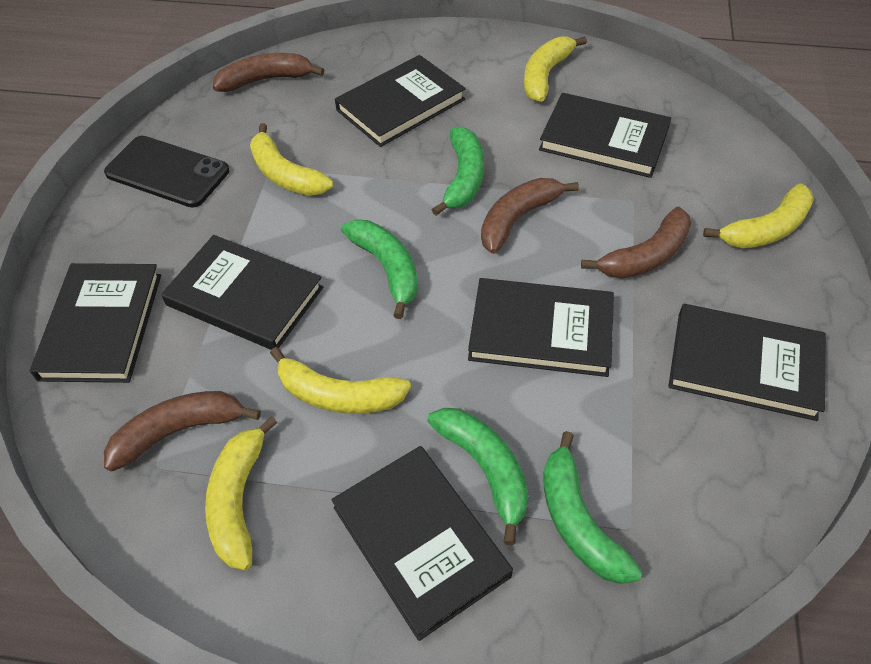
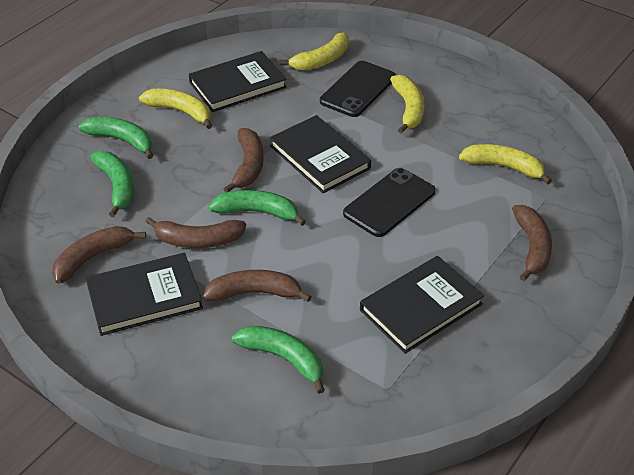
black book: 7 -> 4
black phone: 1 -> 2
brown banana: 4 -> 5
yellow banana: 5 -> 4

